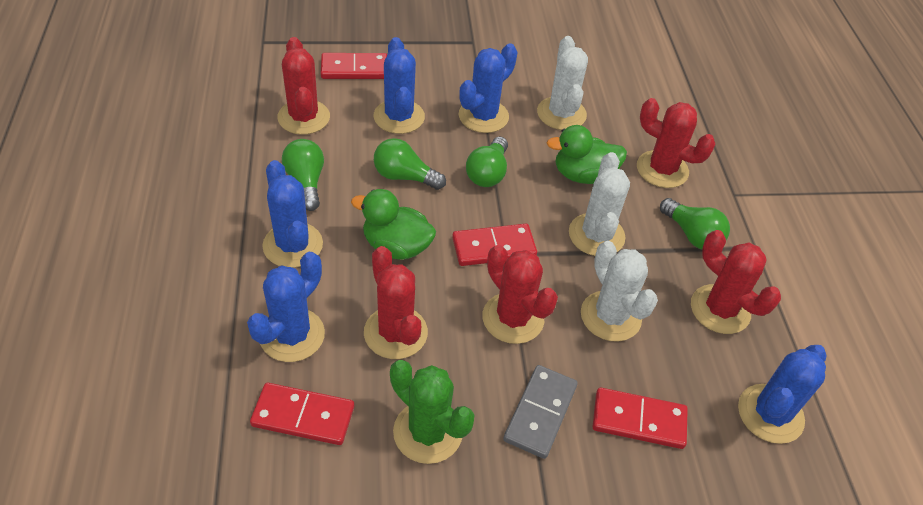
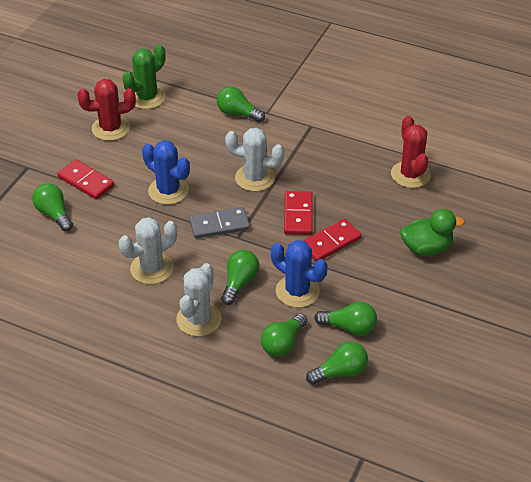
blue cactus: 5 -> 2
green duck: 2 -> 1
green light bulb: 4 -> 6
red cactus: 5 -> 2
red domino: 4 -> 3

